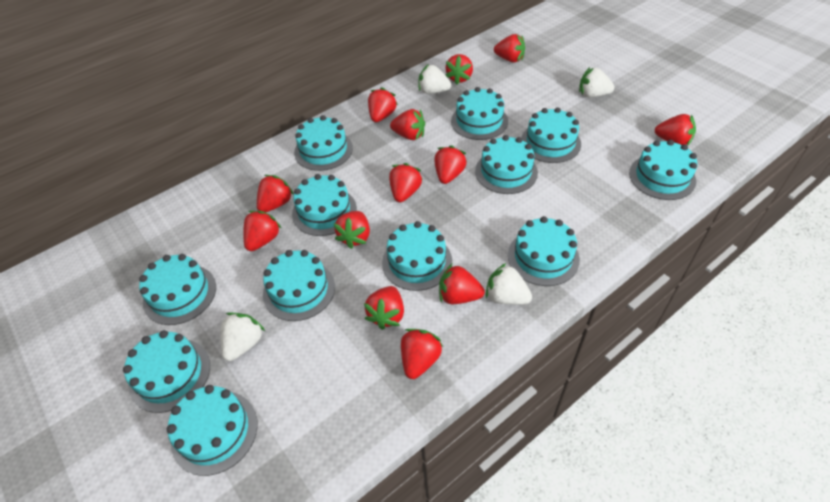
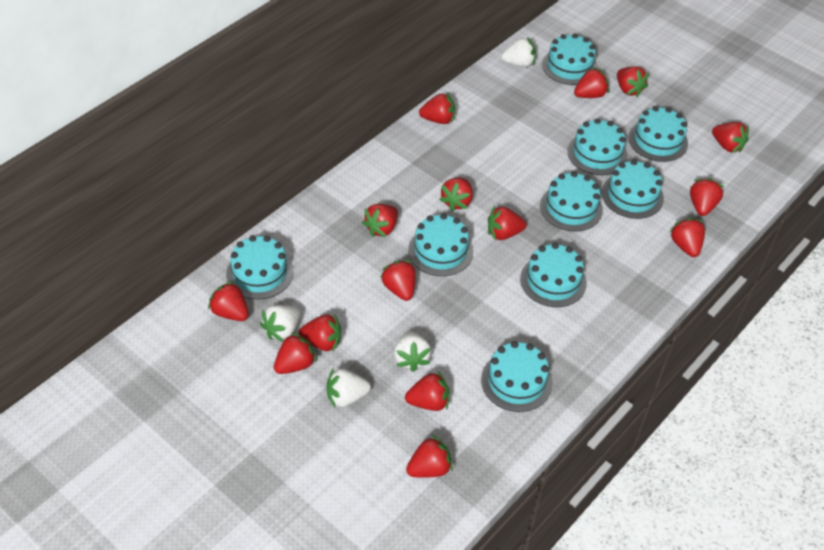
red strawberry: 13 -> 15
turquoise cake: 12 -> 9

